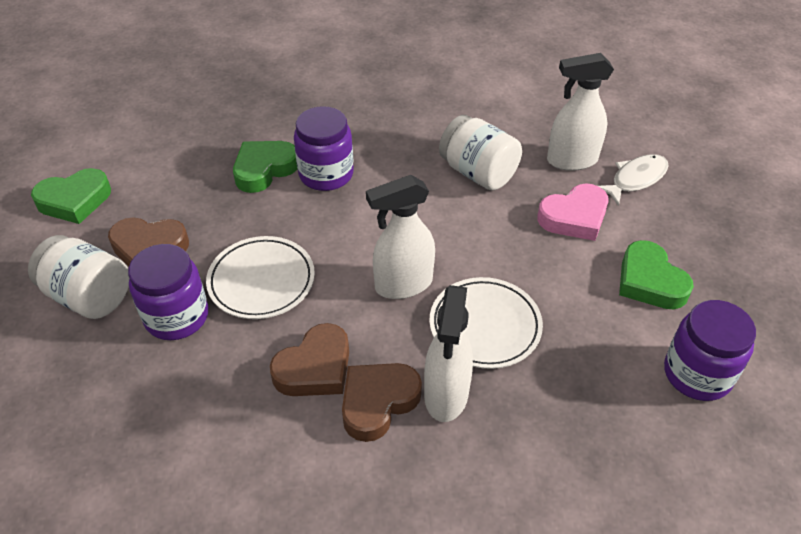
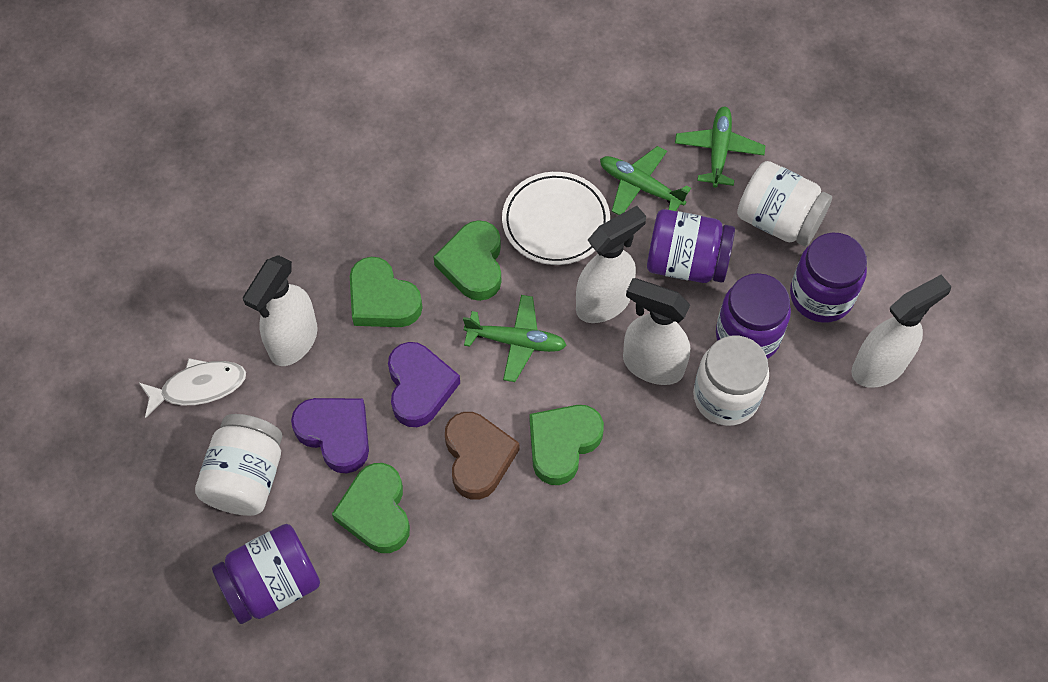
brown heart: 3 -> 1
green heart: 3 -> 4
green plane: 0 -> 3
pink heart: 1 -> 0
purple heart: 0 -> 2
purple jar: 3 -> 4
white jar: 2 -> 3
white plate: 2 -> 1
white spray bottle: 3 -> 4

